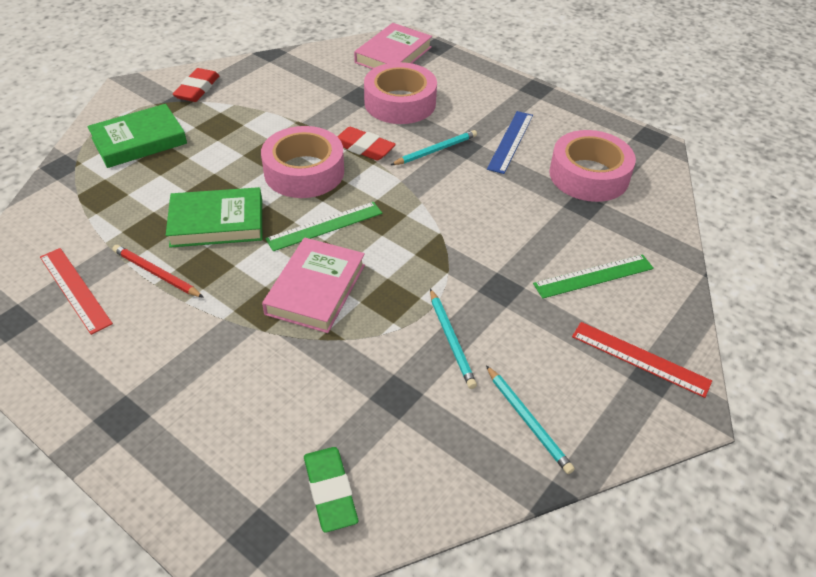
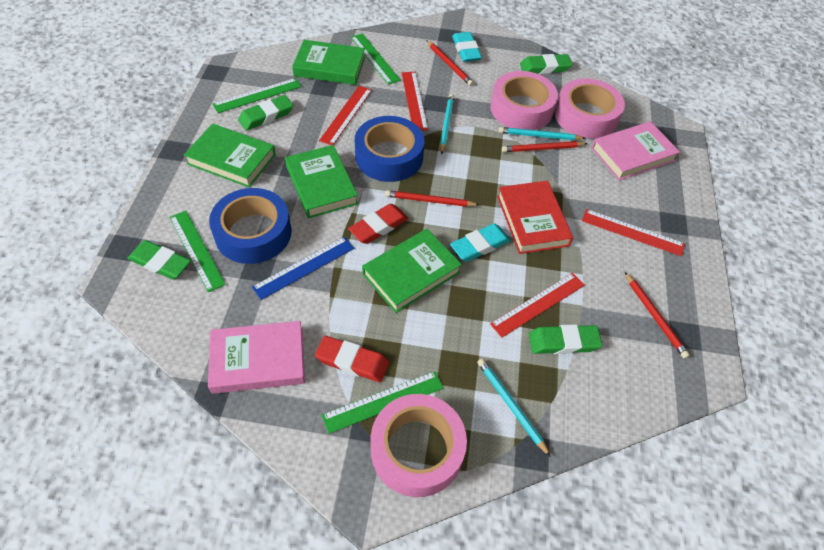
blue tape: 0 -> 2
green book: 2 -> 4
green eraser: 1 -> 4
green ruler: 2 -> 4
red book: 0 -> 1
red pencil: 1 -> 4
red ruler: 2 -> 4
turquoise eraser: 0 -> 2

